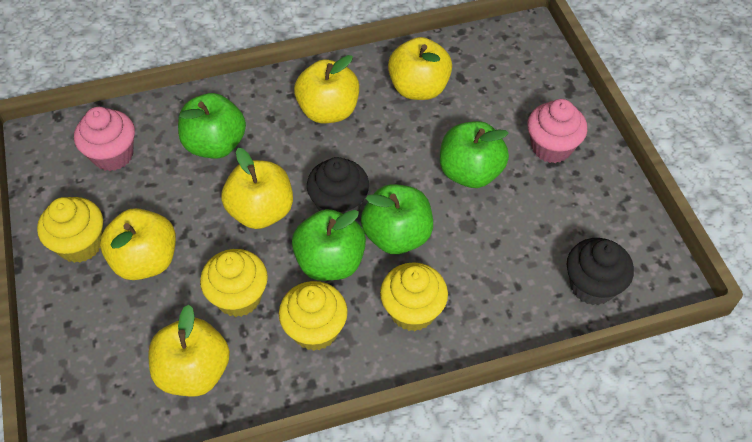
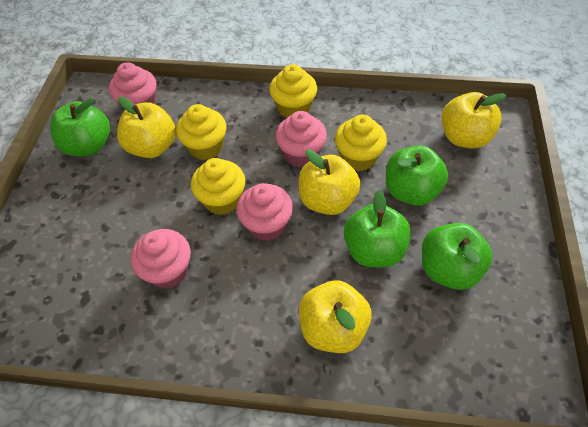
black cupcake: 2 -> 0
pink cupcake: 2 -> 4
yellow apple: 5 -> 4

